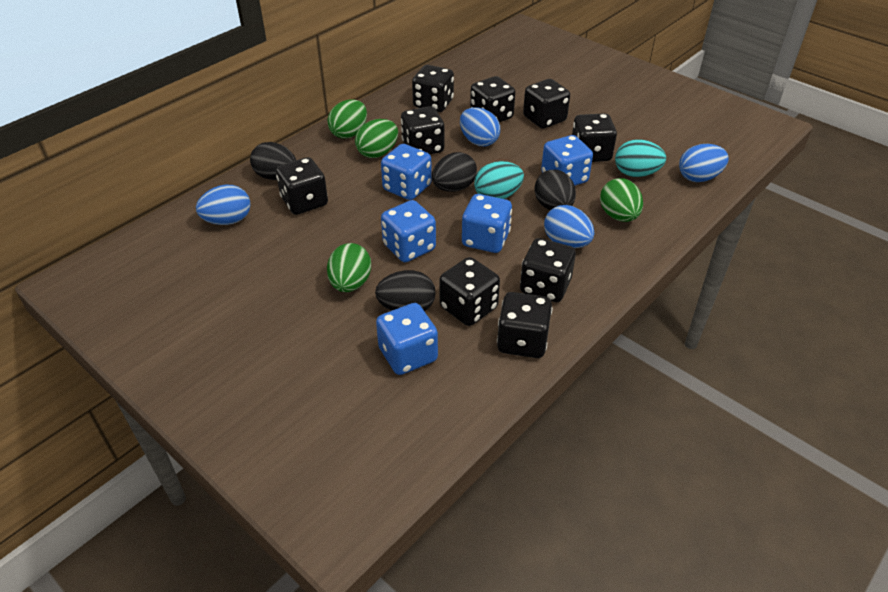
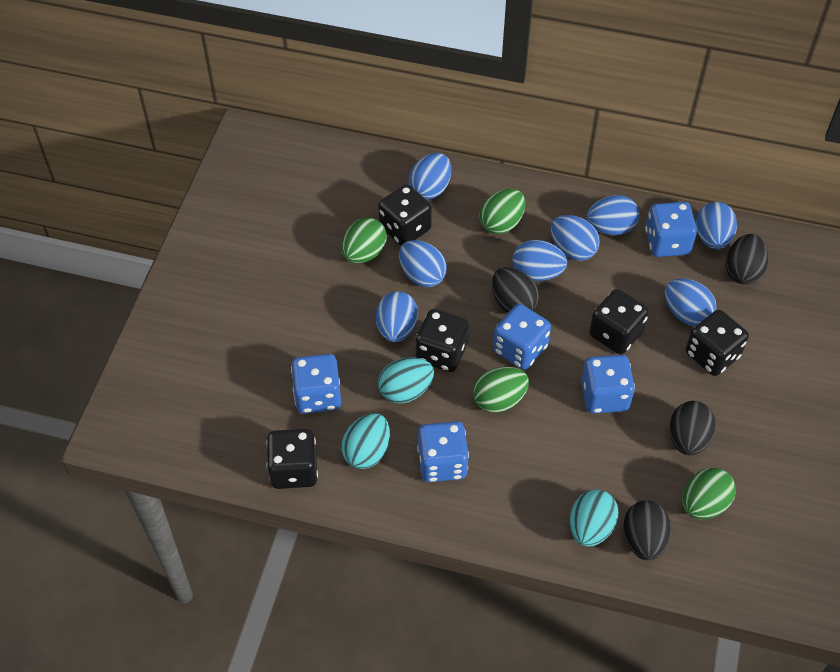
black dice: 9 -> 5
blue egg: 4 -> 8
turquoise egg: 2 -> 3

